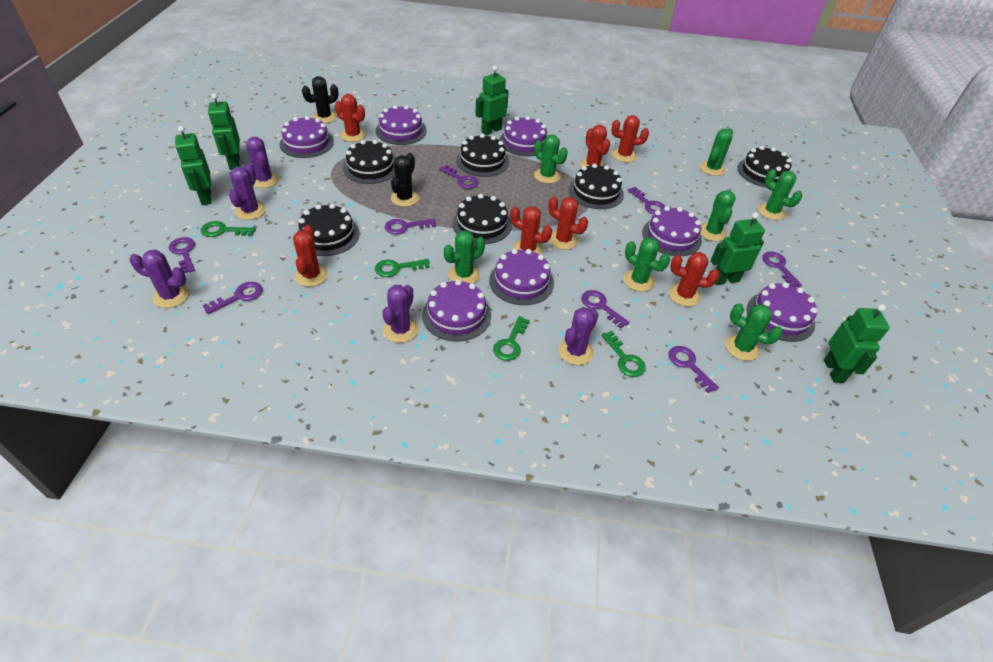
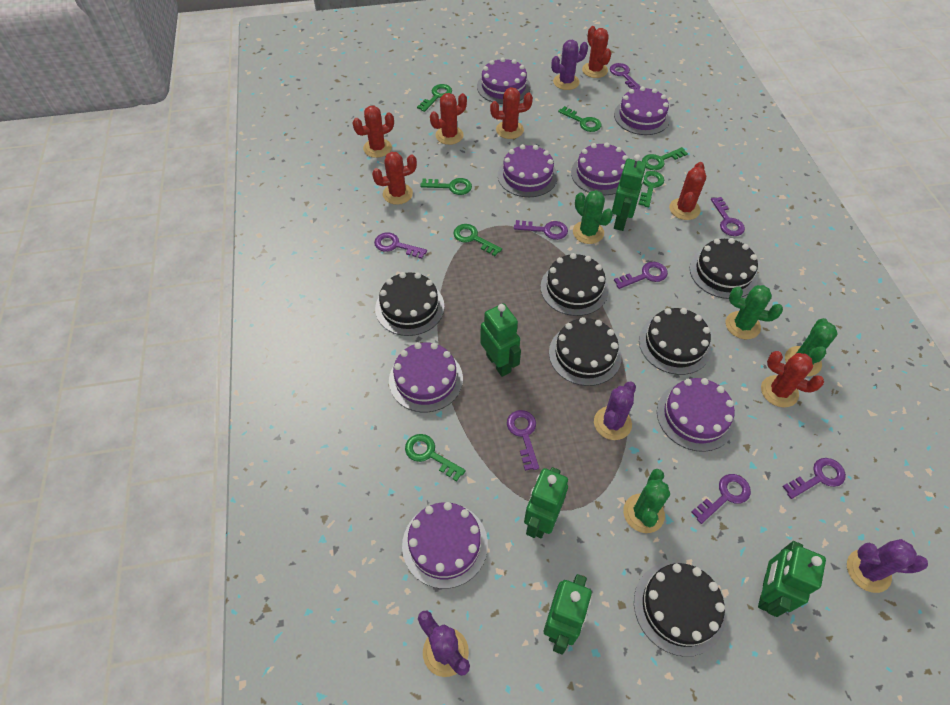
black cactus: 2 -> 0
green cactus: 7 -> 4
green key: 4 -> 7
purple cactus: 5 -> 4

